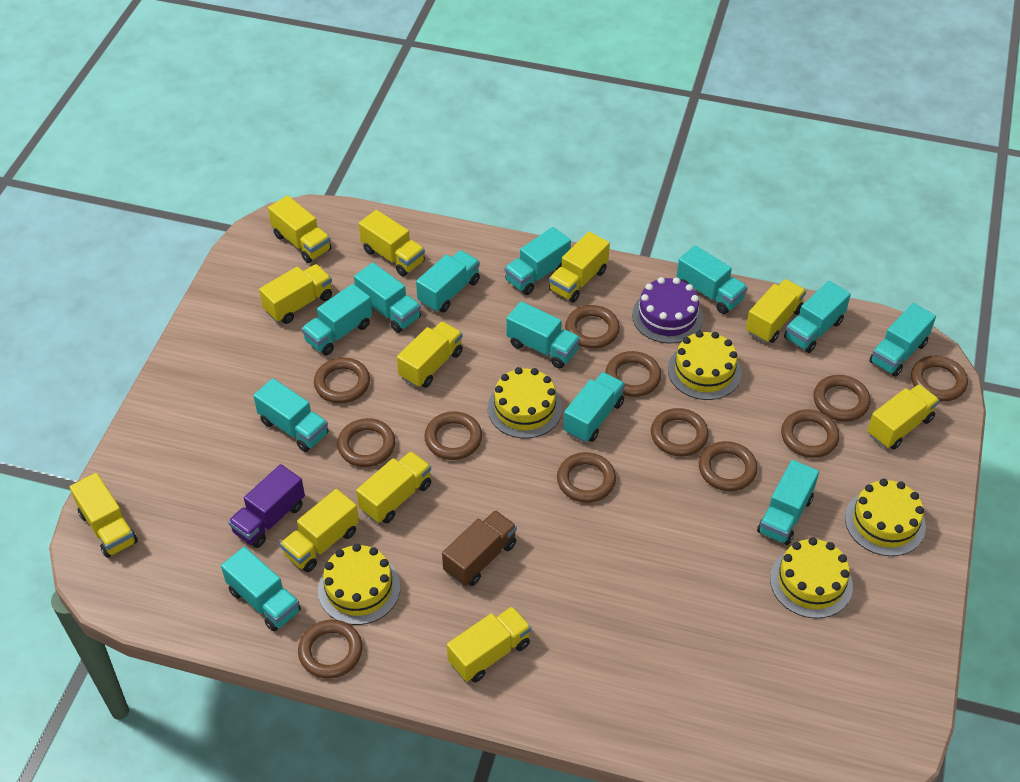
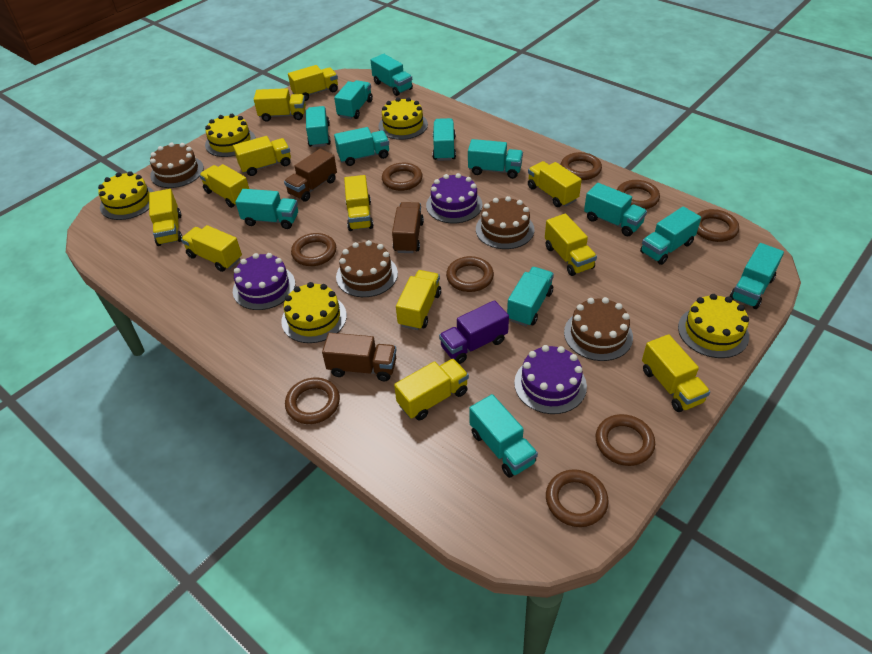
brown cake: 0 -> 4
brown ring: 12 -> 9
brown truck: 1 -> 3
purple cake: 1 -> 3
yellow truck: 11 -> 12

